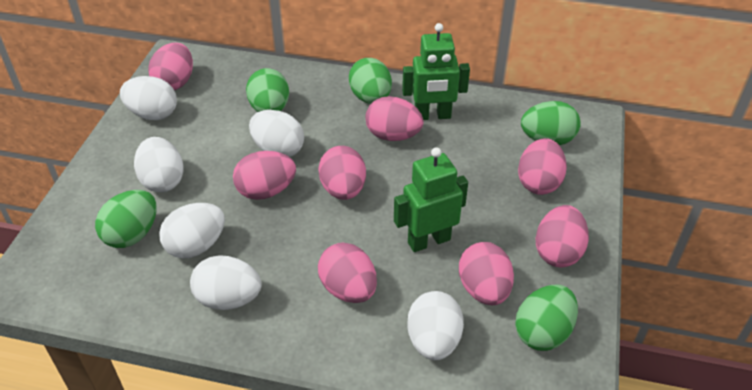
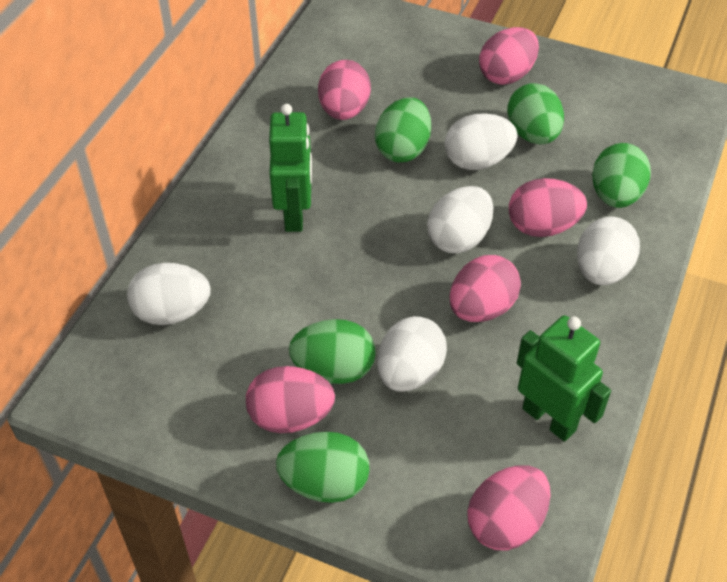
pink egg: 8 -> 6
white egg: 6 -> 5

